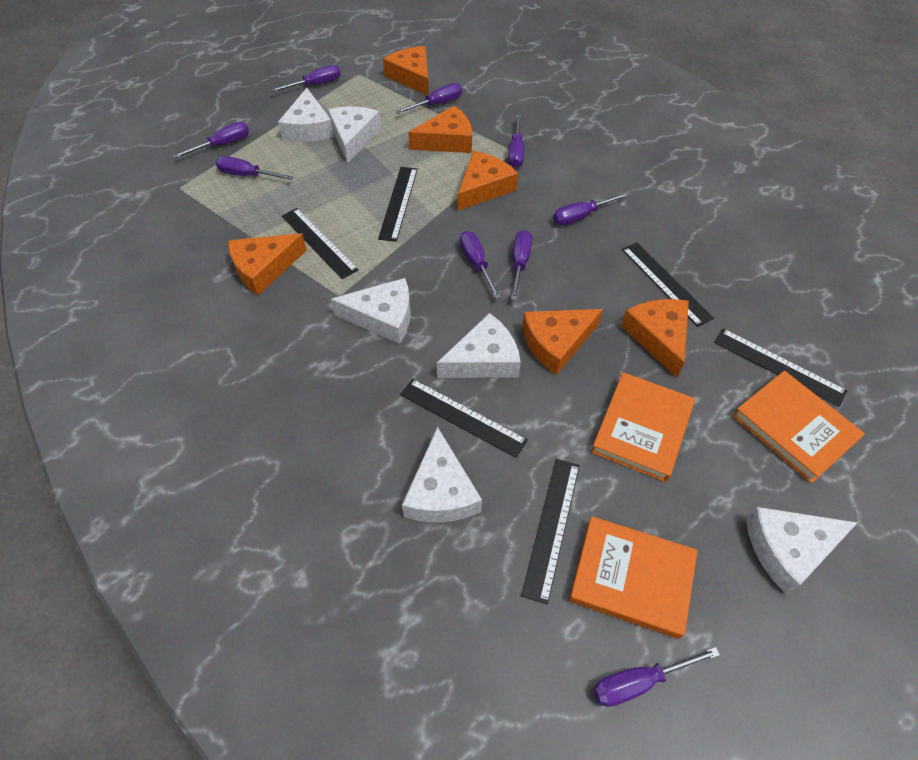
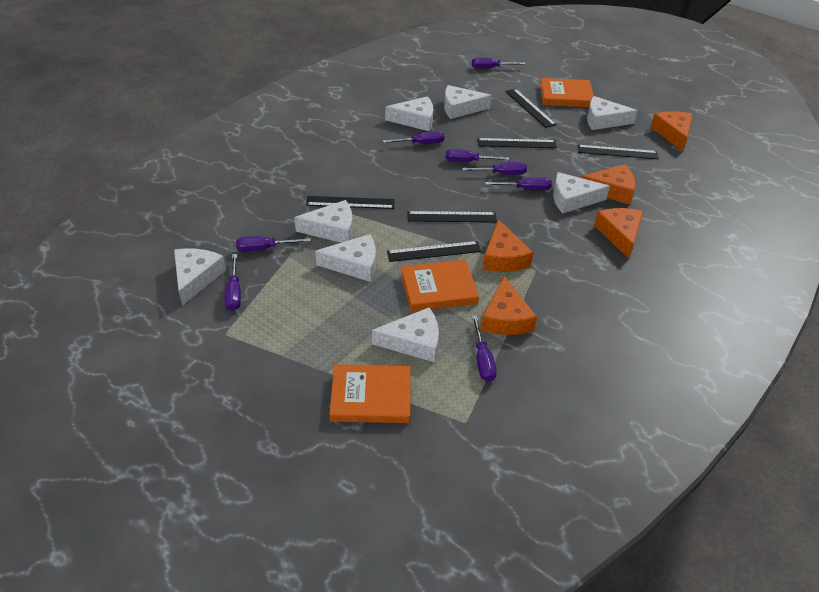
orange cheese: 6 -> 5
purple screwdriver: 9 -> 8
white cheese: 6 -> 8

